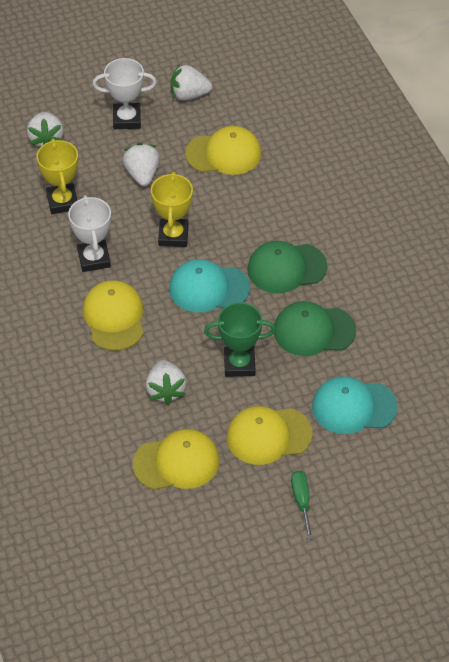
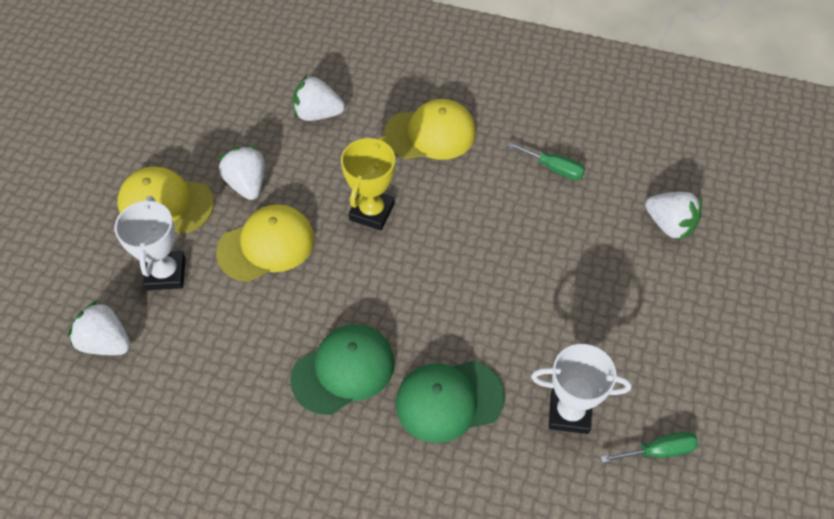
green screwdriver: 1 -> 2
green trophy: 1 -> 0
turquoise cap: 2 -> 0
yellow cap: 4 -> 3
yellow trophy: 2 -> 1

